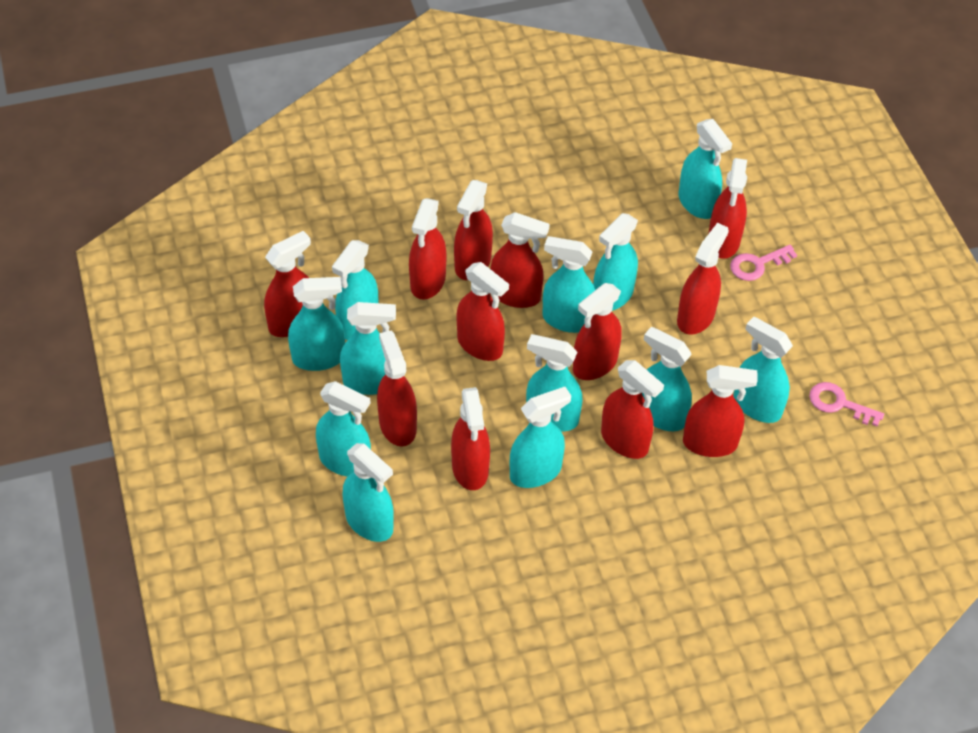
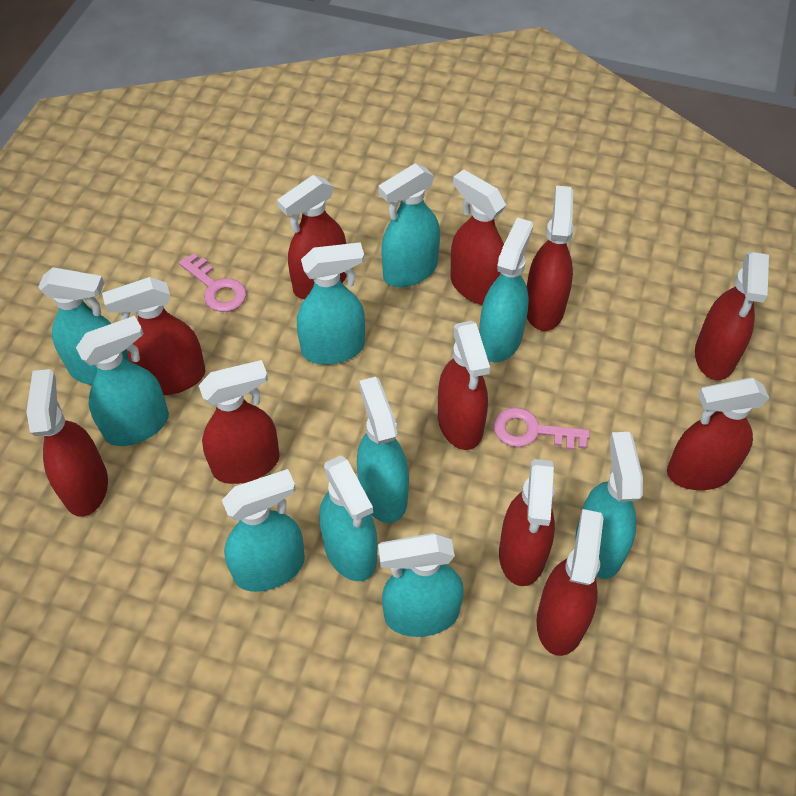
red spray bottle: 12 -> 11
turquoise spray bottle: 12 -> 10

